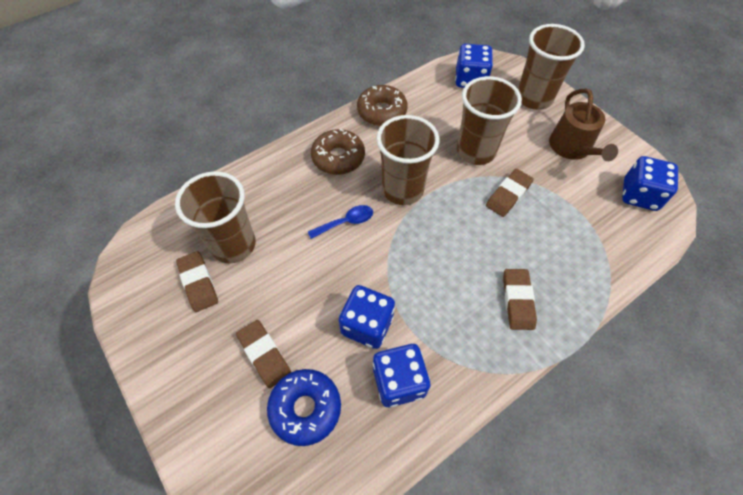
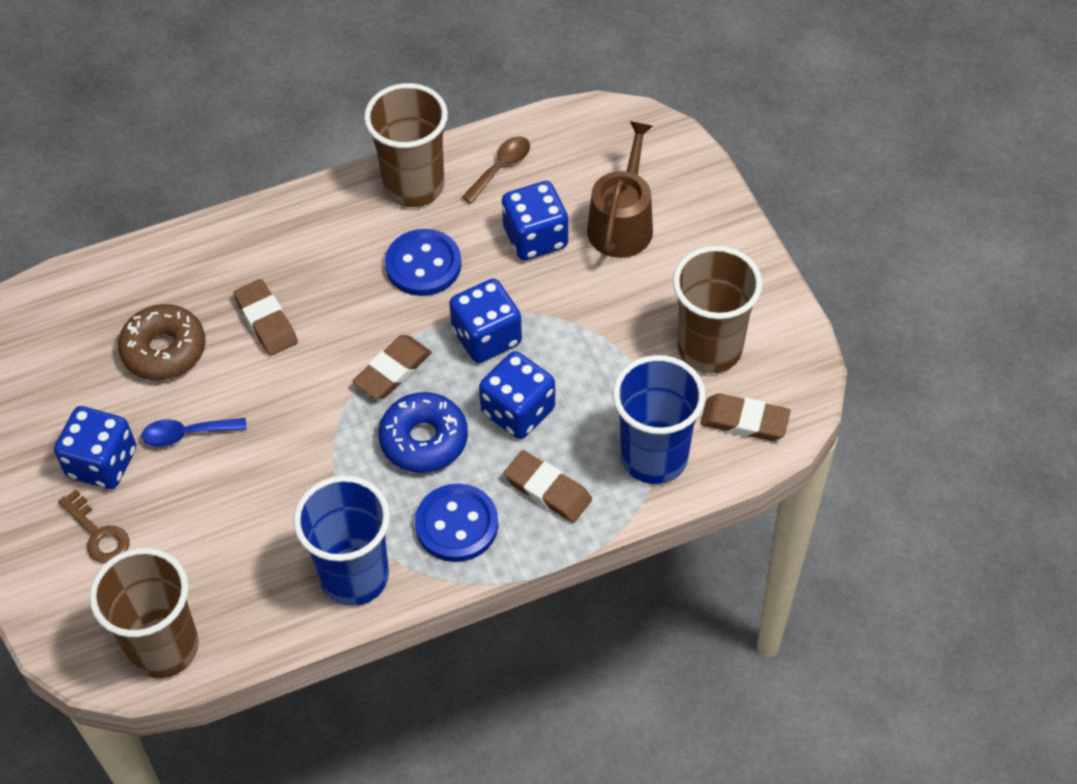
blue button: 0 -> 2
blue cup: 0 -> 2
brown cup: 4 -> 3
brown donut: 2 -> 1
brown key: 0 -> 1
brown spoon: 0 -> 1

